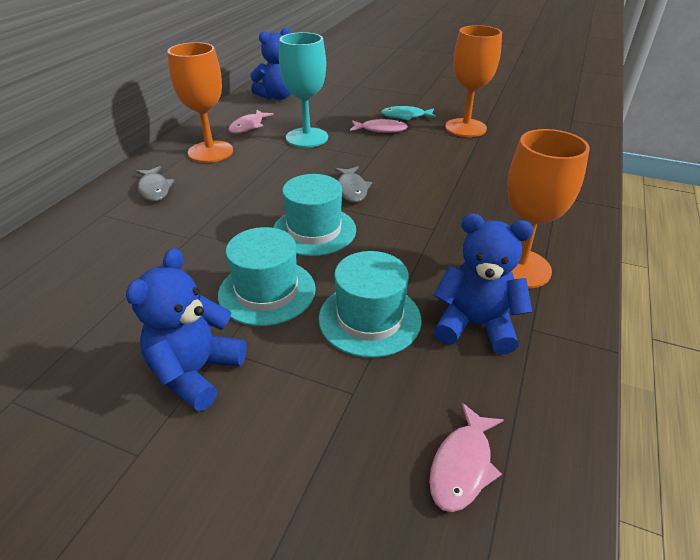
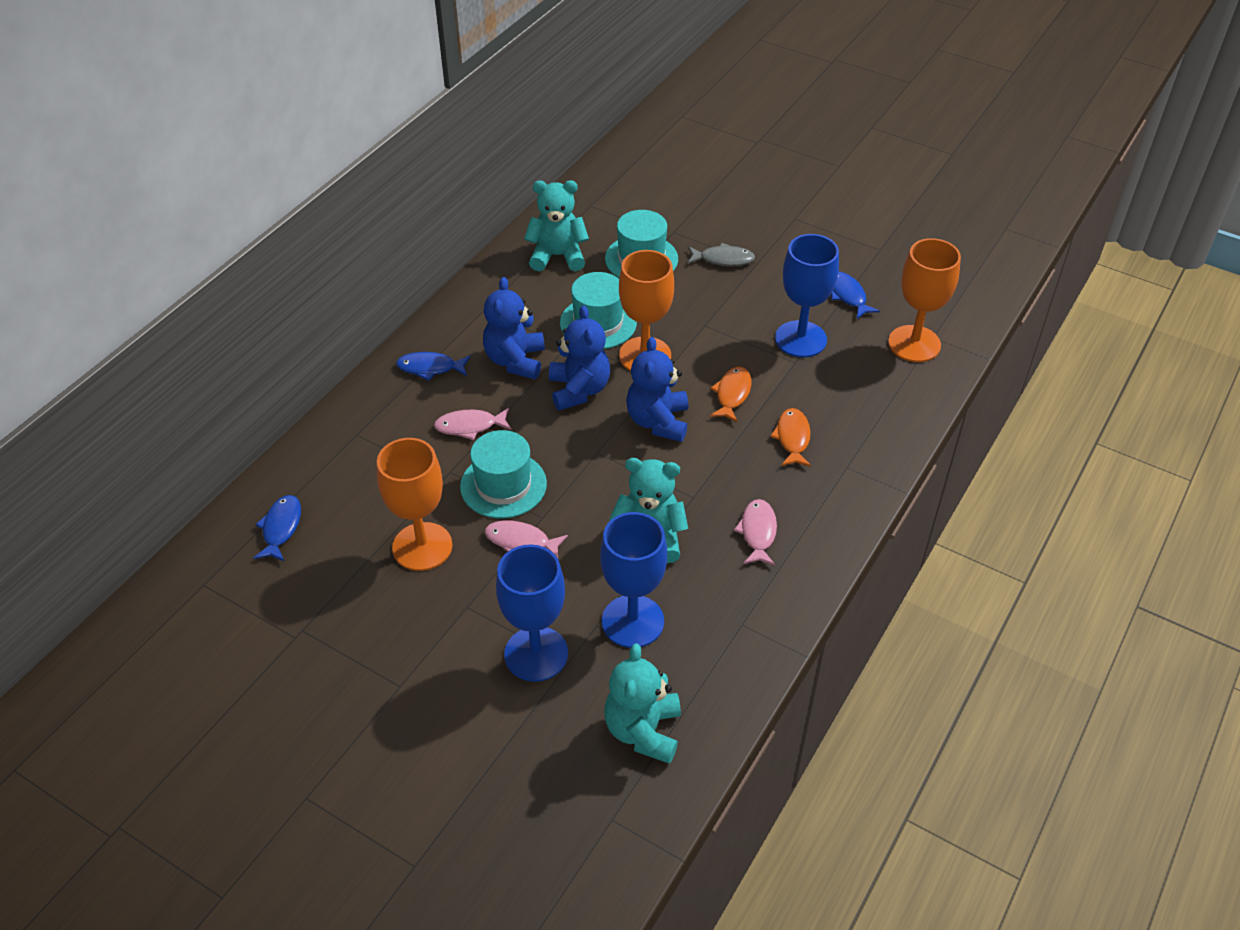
blue fish: 0 -> 3
blue goblet: 0 -> 3
grey fish: 2 -> 1
orange fish: 0 -> 2
turquoise fish: 1 -> 0
turquoise goblet: 1 -> 0
turquoise teddy bear: 0 -> 3

